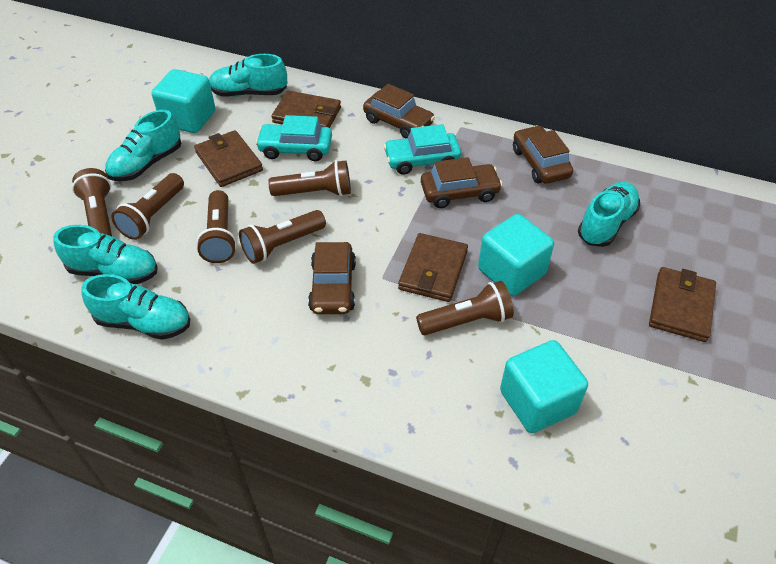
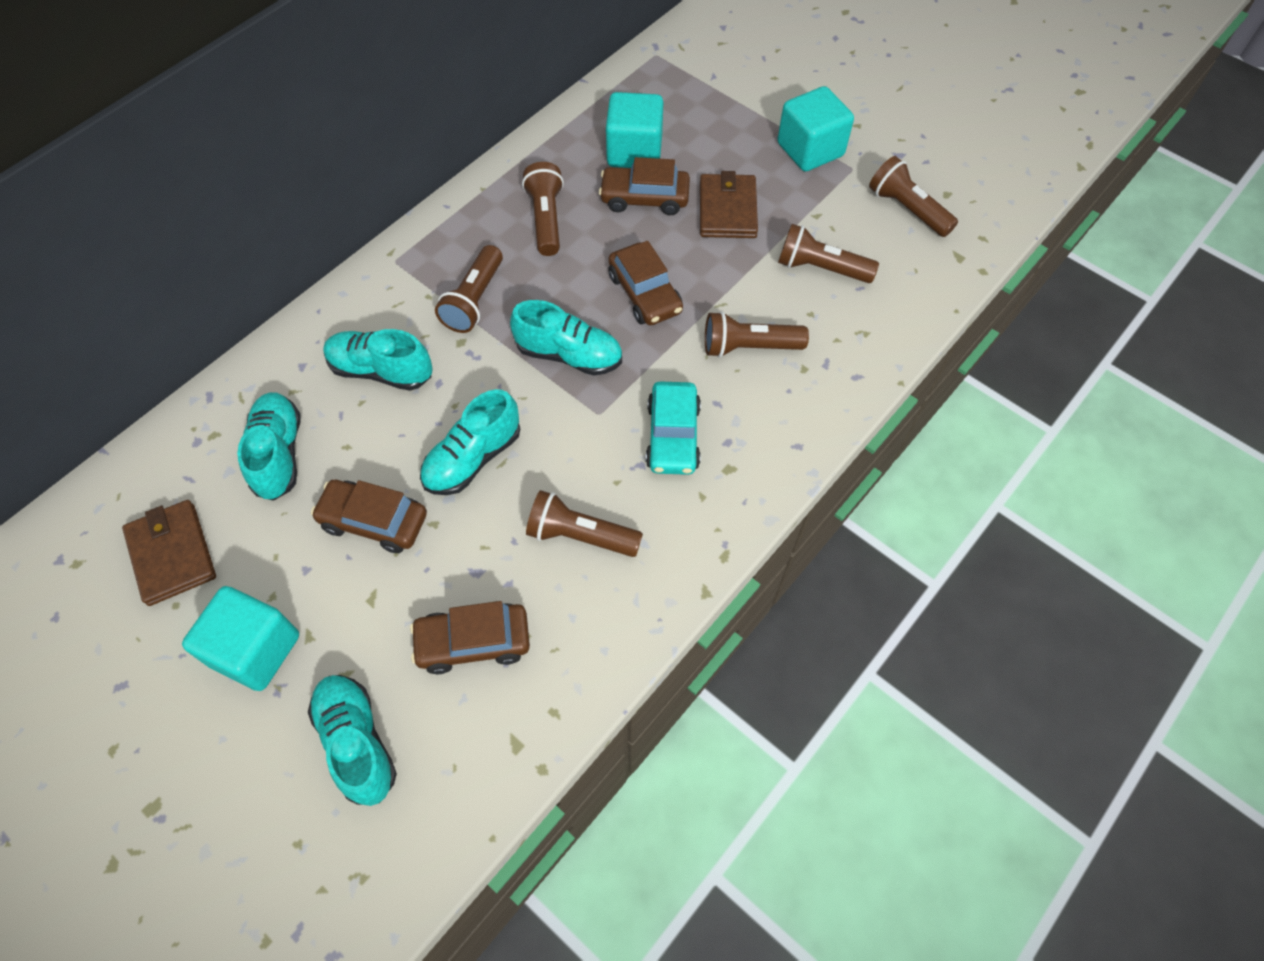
brown wallet: 4 -> 2
turquoise car: 2 -> 1

